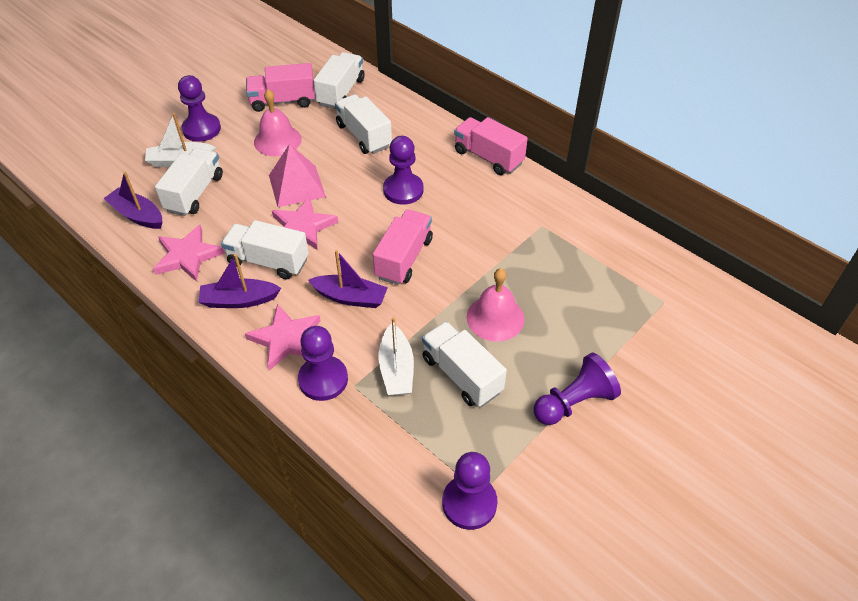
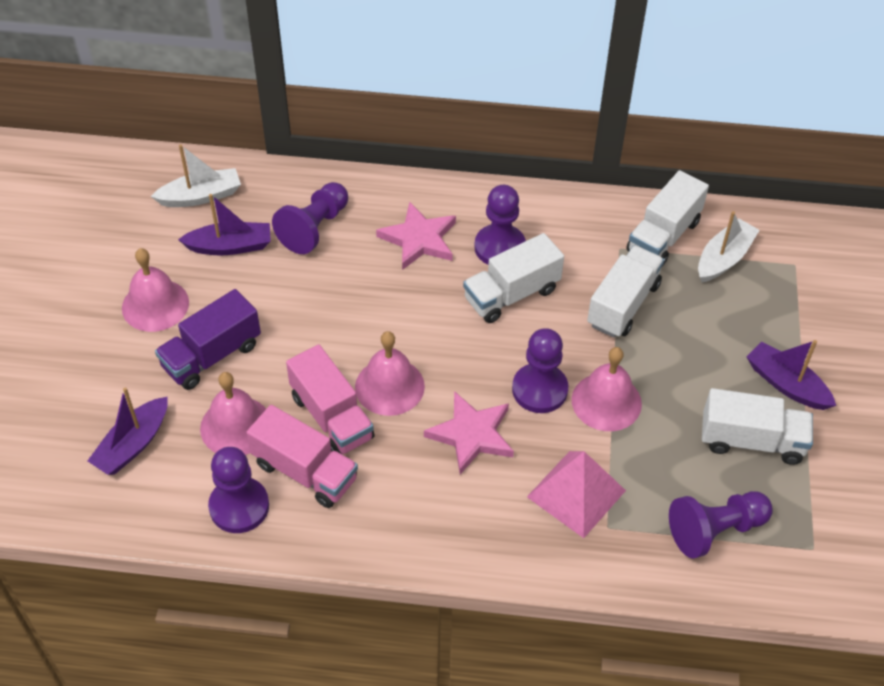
pink bell: 2 -> 4
pink star: 3 -> 2
pink truck: 3 -> 2
purple truck: 0 -> 1
white truck: 5 -> 4

